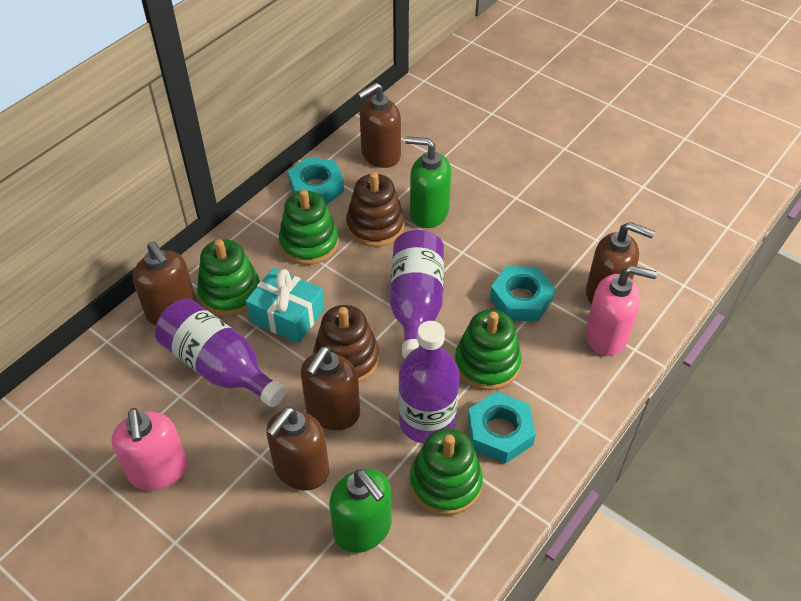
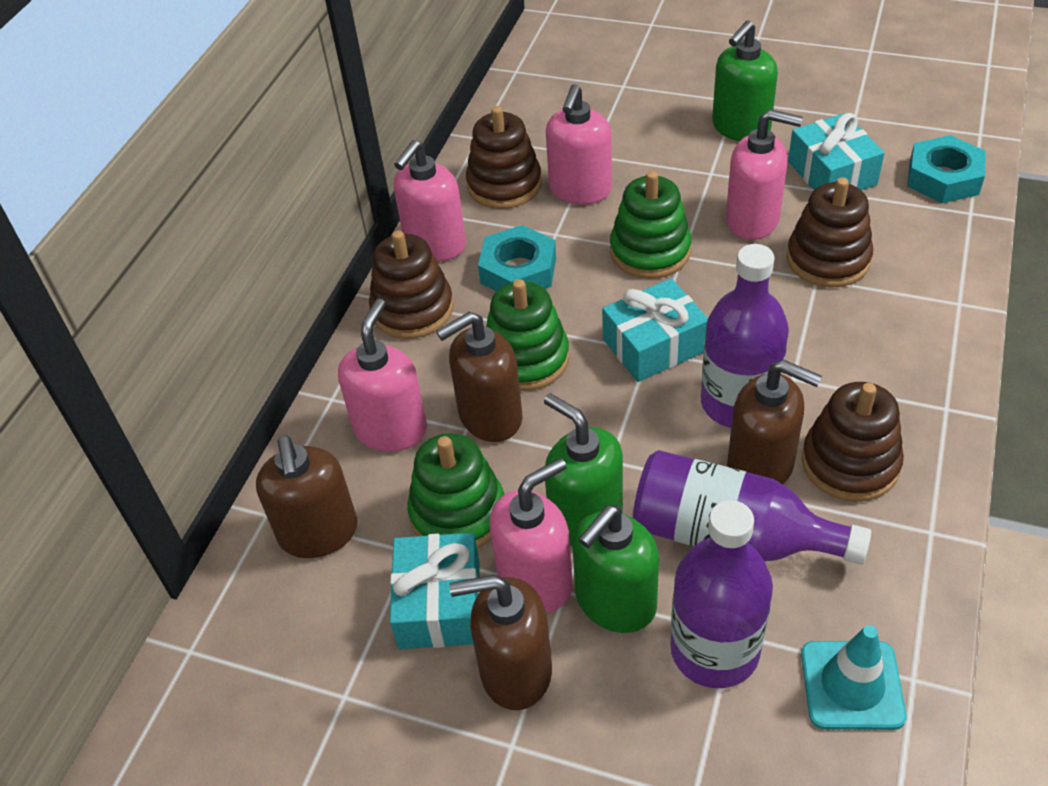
brown soap dispenser: 5 -> 4
brown stacking toy: 2 -> 4
green soap dispenser: 2 -> 3
green stacking toy: 4 -> 3
pink soap dispenser: 2 -> 5
turquoise gift: 1 -> 3
turquoise nut: 3 -> 2
turquoise traffic cone: 0 -> 1

